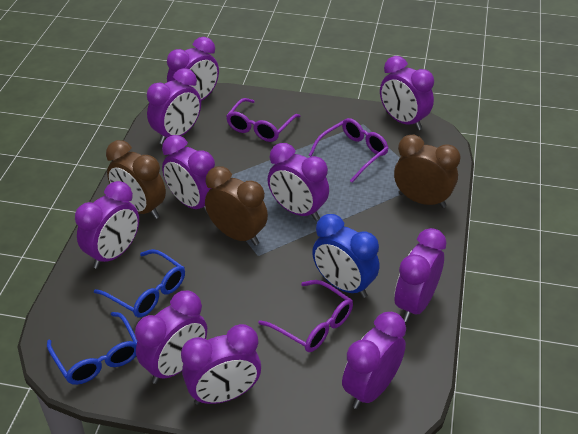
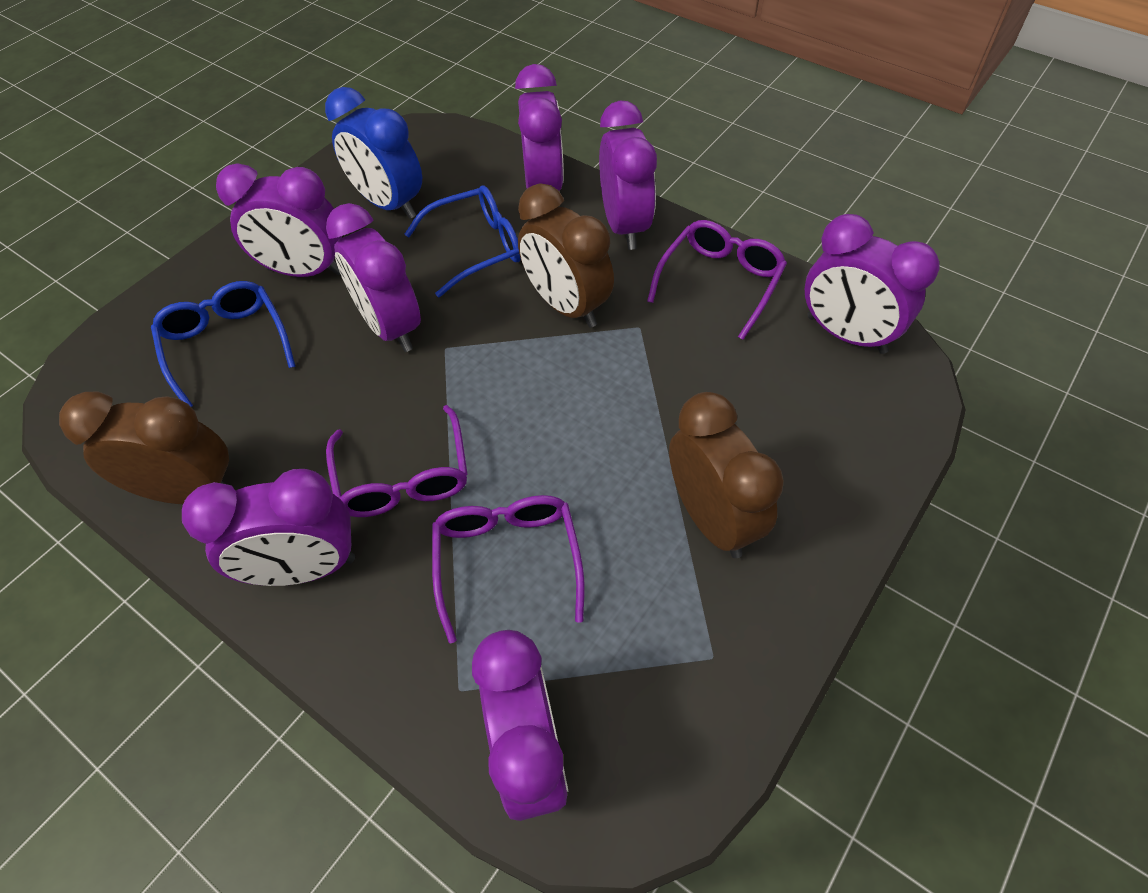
purple clock: 10 -> 7

